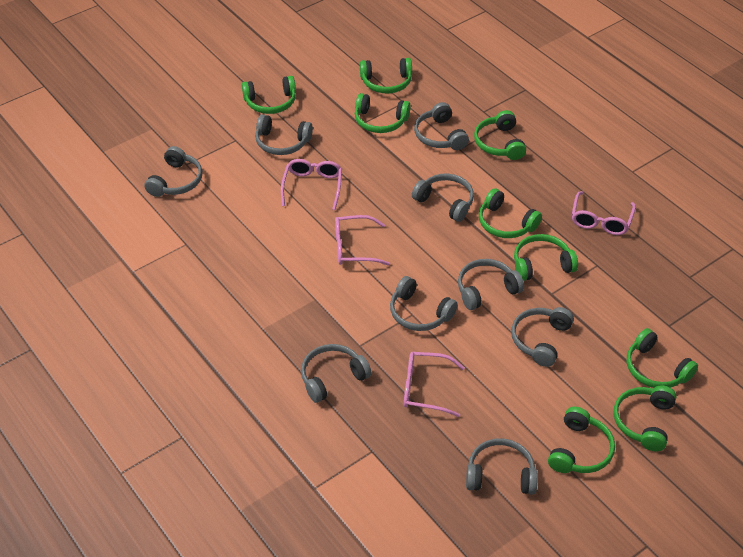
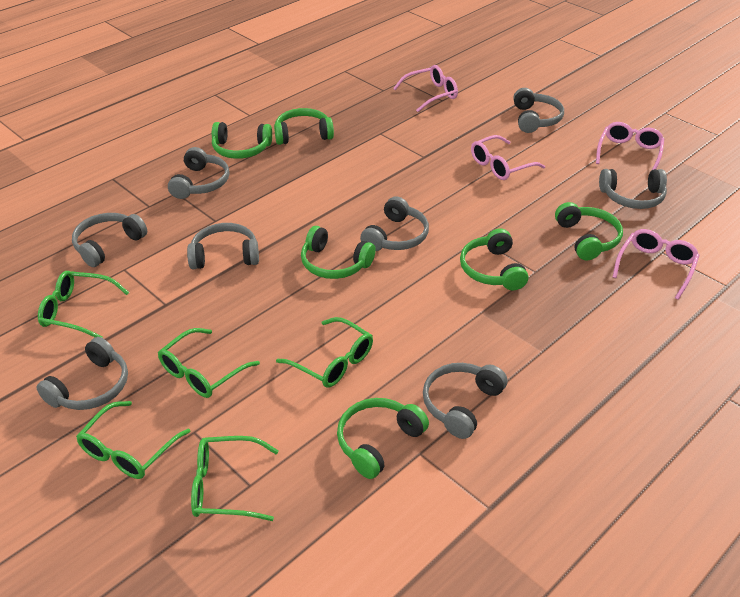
green glasses: 0 -> 5
green headphones: 9 -> 6
grey headphones: 9 -> 8

